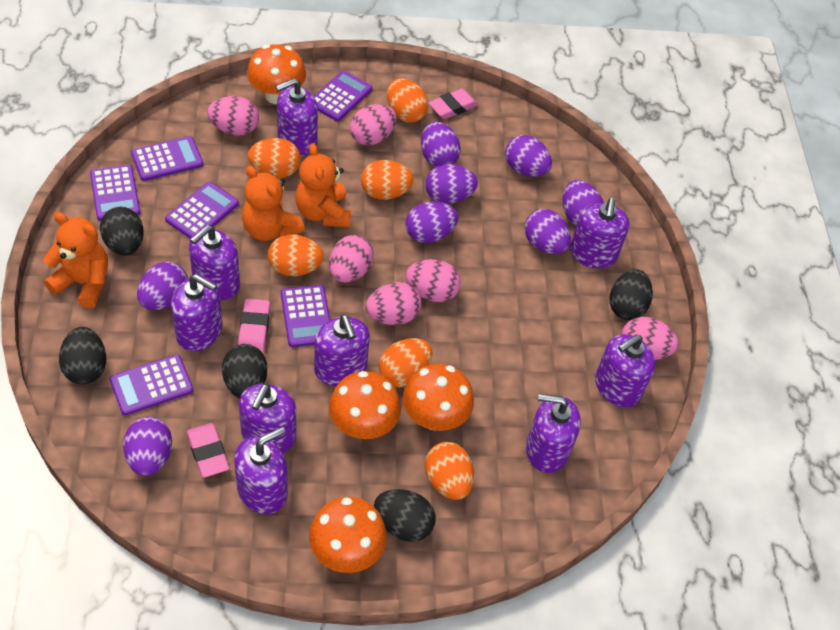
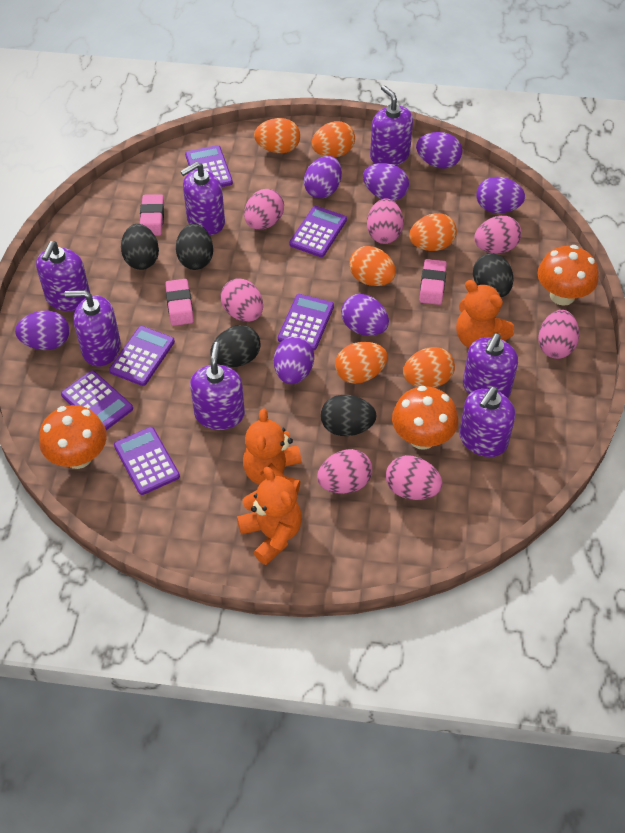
orange mushroom: 4 -> 3
pink egg: 6 -> 7
purple egg: 8 -> 7
purple soap dispenser: 9 -> 7

